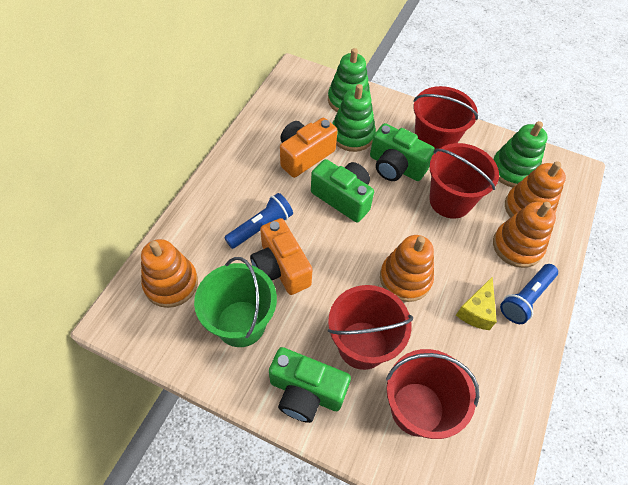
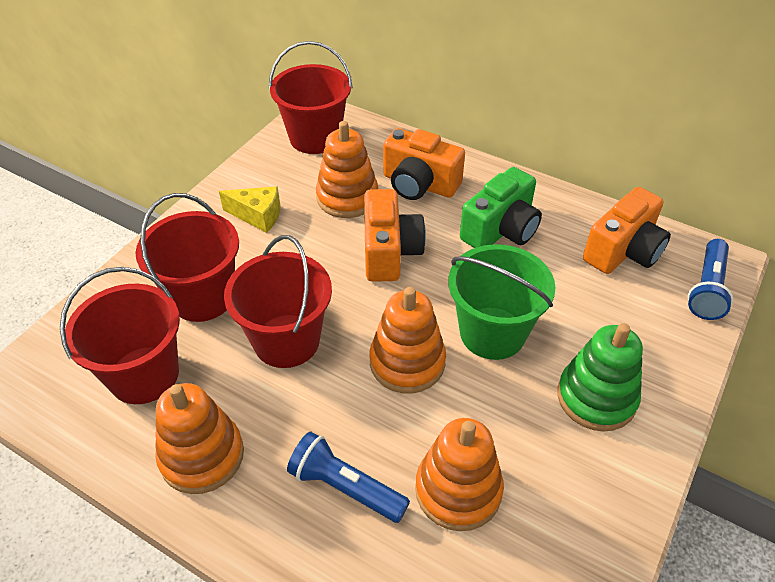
green camera: 3 -> 1
green stacking toy: 3 -> 1
orange camera: 2 -> 3

